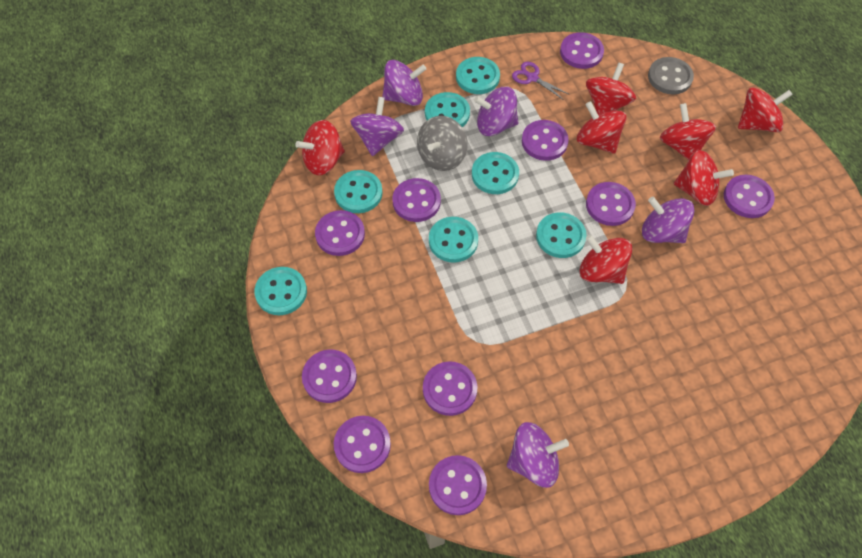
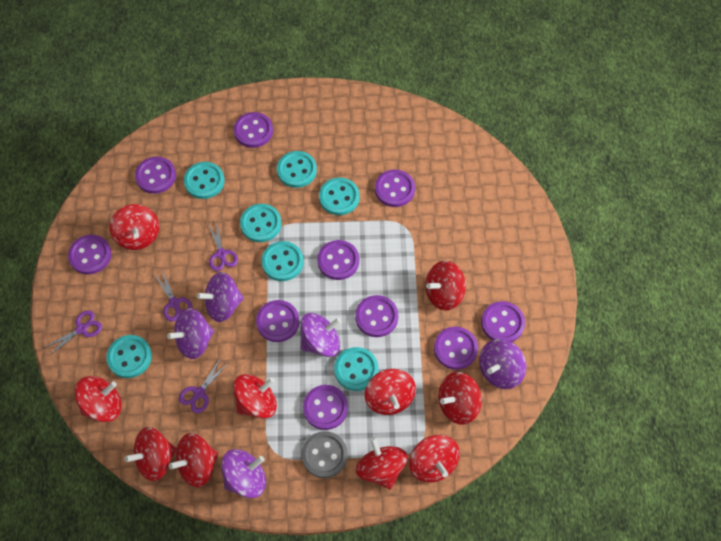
grey spinning top: 1 -> 0
purple scissors: 1 -> 4
red spinning top: 7 -> 10

